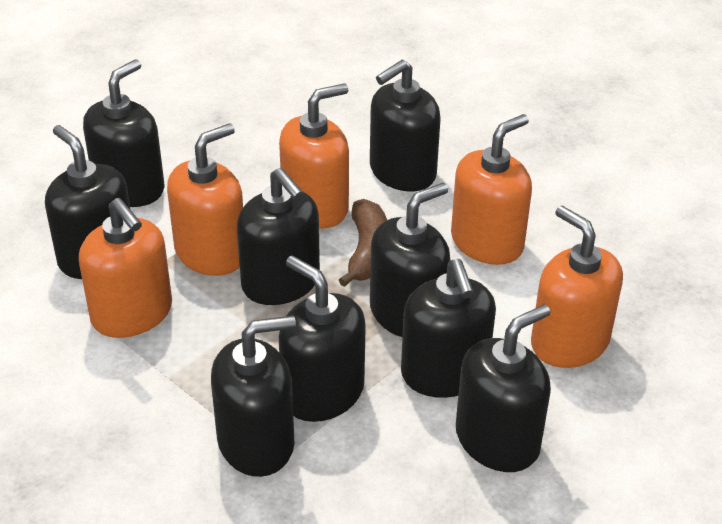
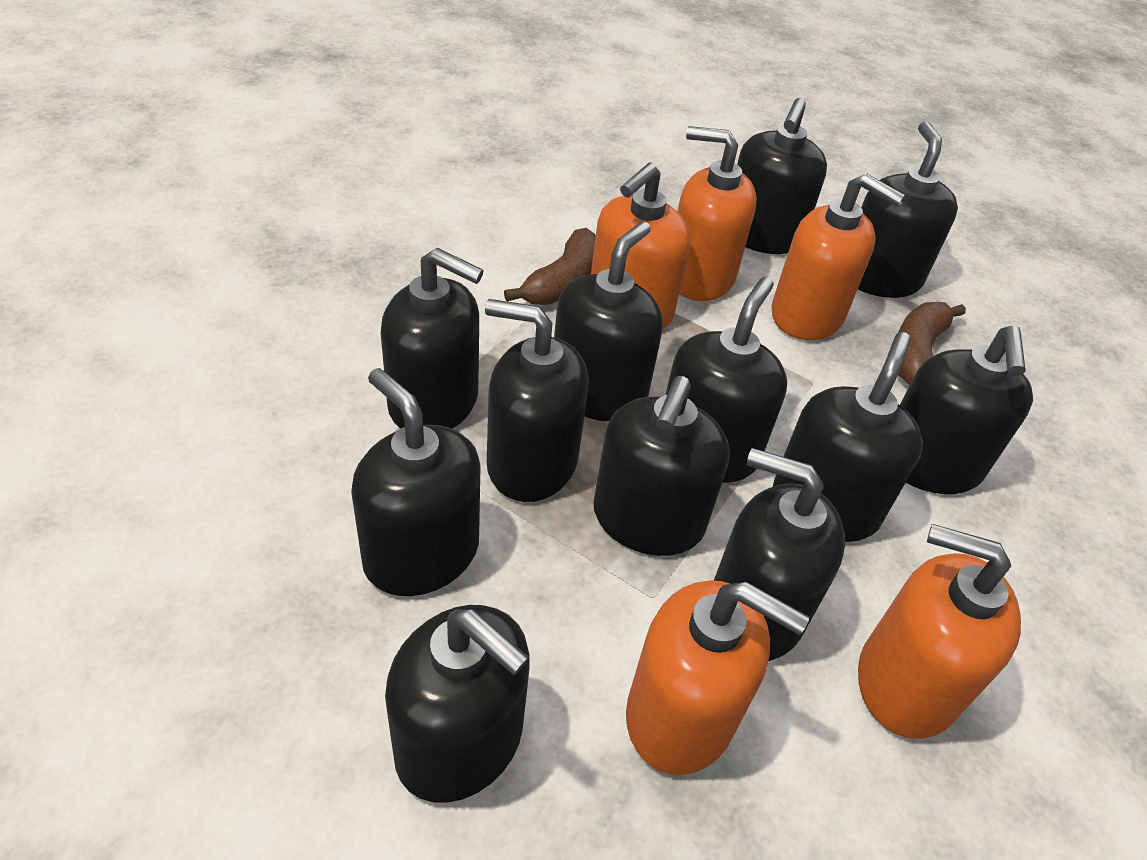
black soap dispenser: 9 -> 12
brown banana: 1 -> 2

